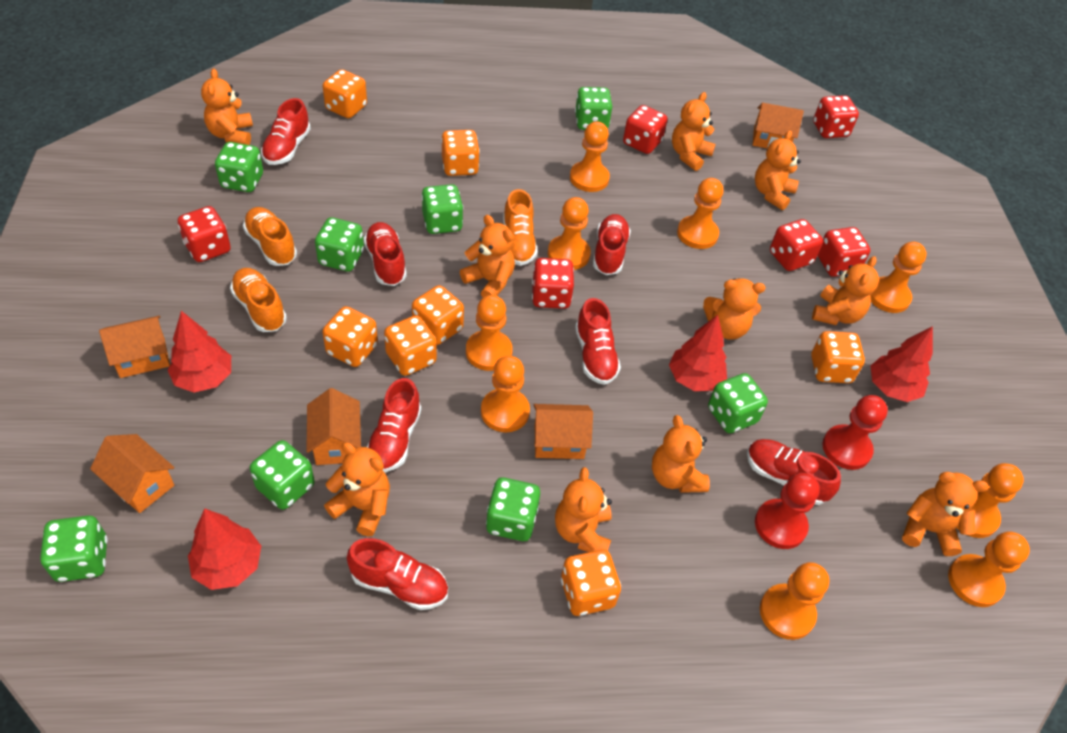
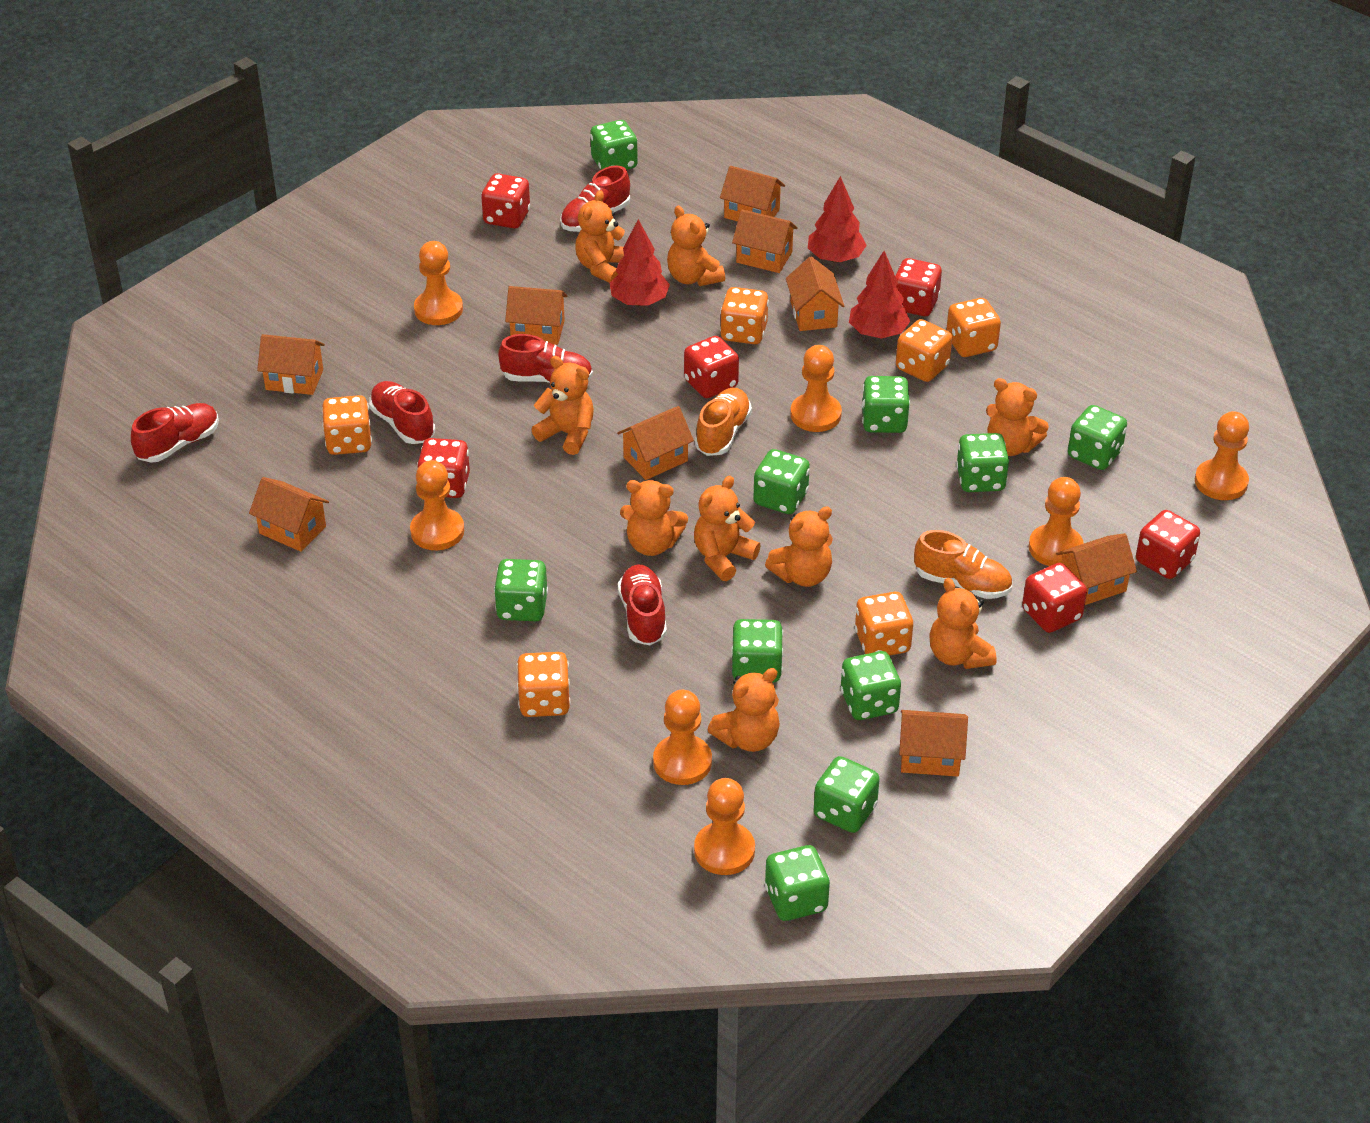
green dice: 8 -> 10
orange dice: 7 -> 6
orange house: 5 -> 9
orange pawn: 9 -> 7
orange shoe: 3 -> 2
orange teddy bear: 10 -> 9
red pawn: 2 -> 0
red shoe: 7 -> 5
red tree: 4 -> 3

